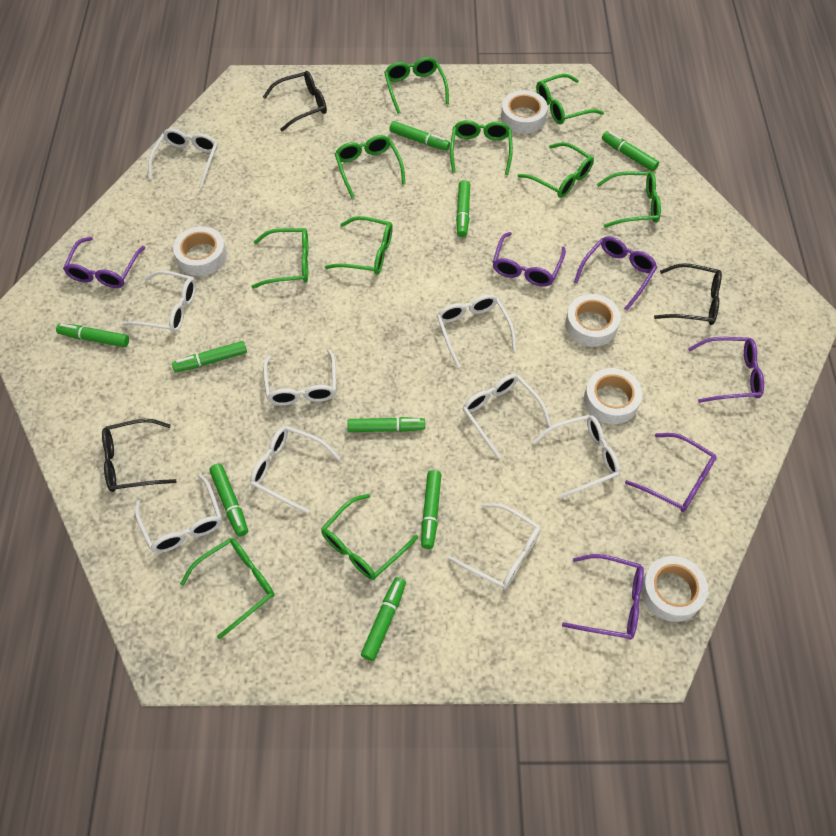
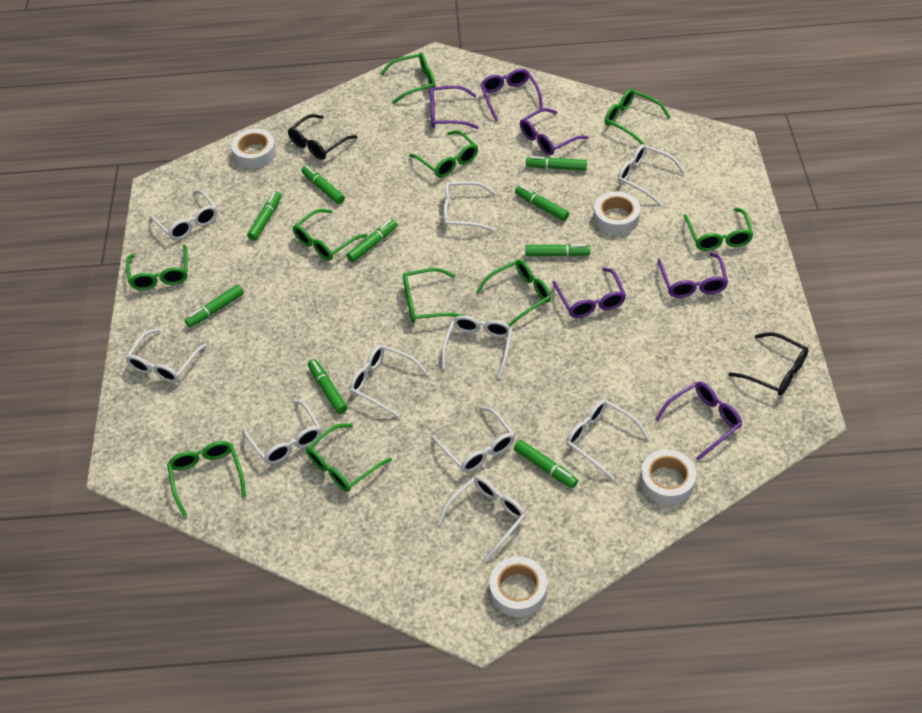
black glasses: 3 -> 2
white glasses: 9 -> 10
white tape: 5 -> 4

